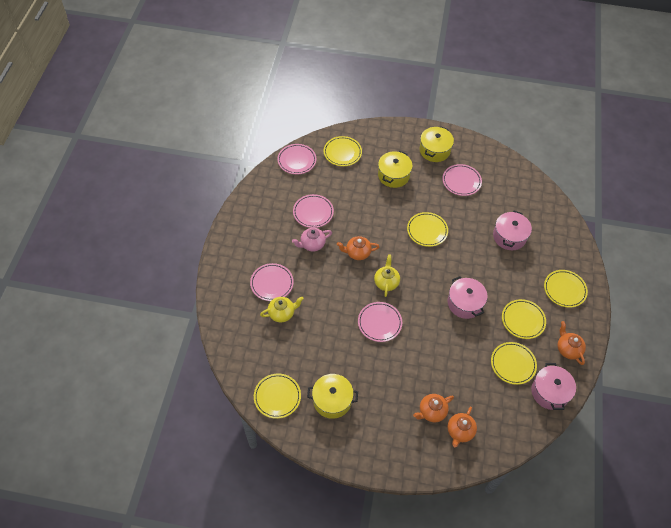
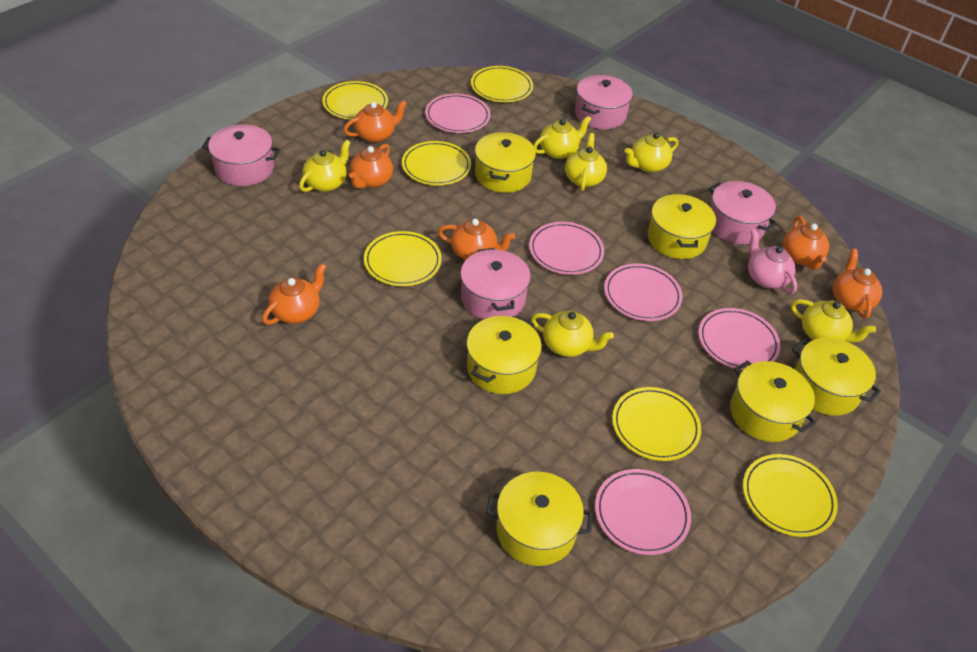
orange teapot: 4 -> 6
pink pot: 3 -> 4
yellow pot: 3 -> 6
yellow teapot: 2 -> 6

